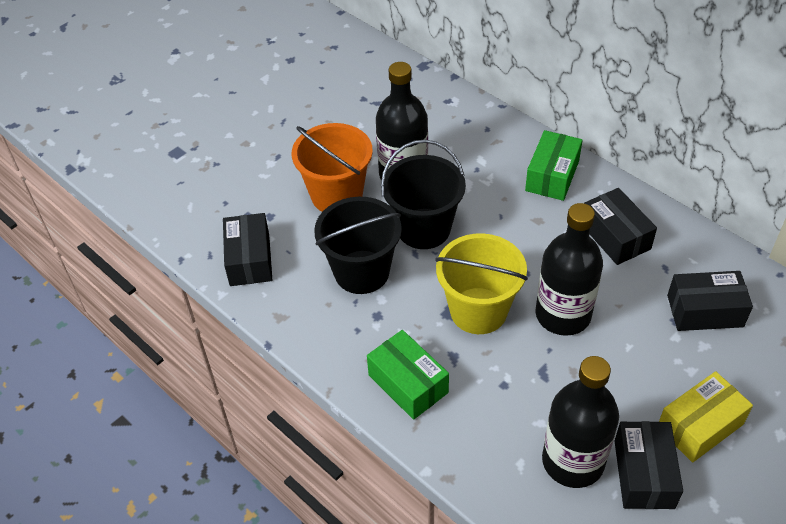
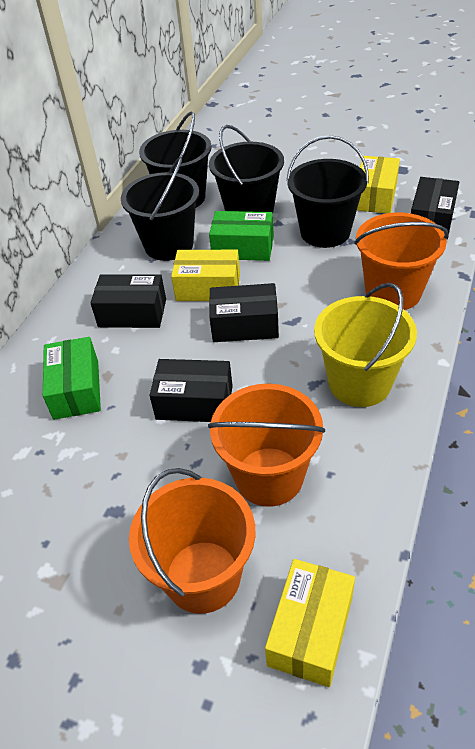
black bottle: 3 -> 0
black bucket: 2 -> 4
orange bucket: 1 -> 3
yellow box: 1 -> 3

